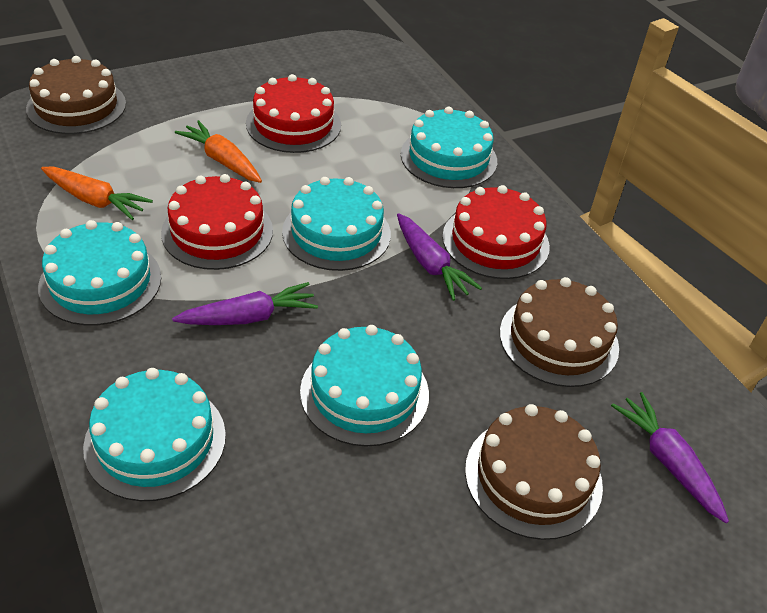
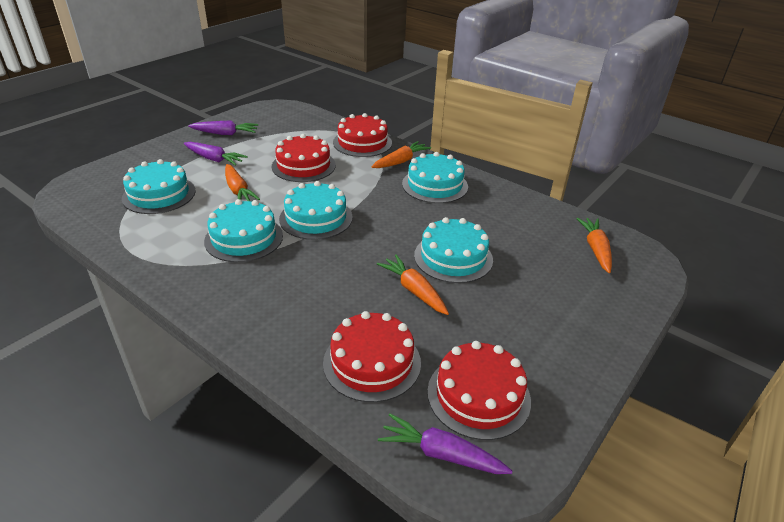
brown cake: 3 -> 0
orange carrot: 2 -> 4
red cake: 3 -> 4

